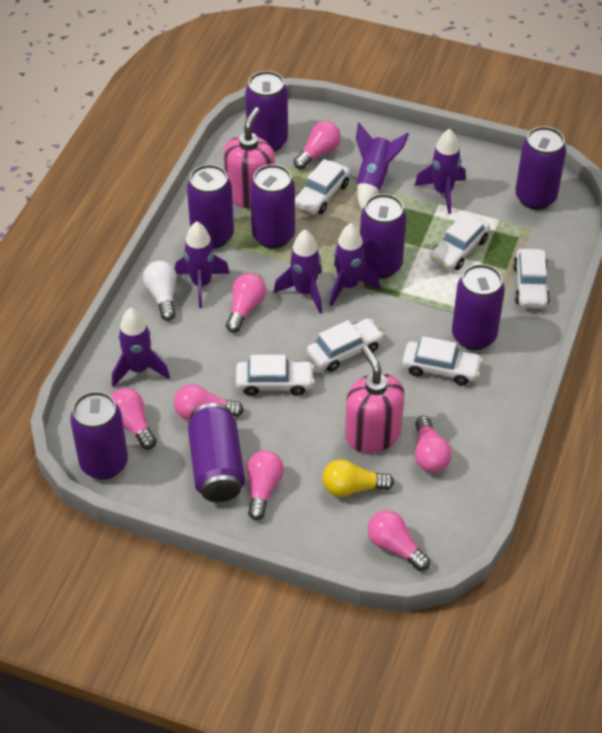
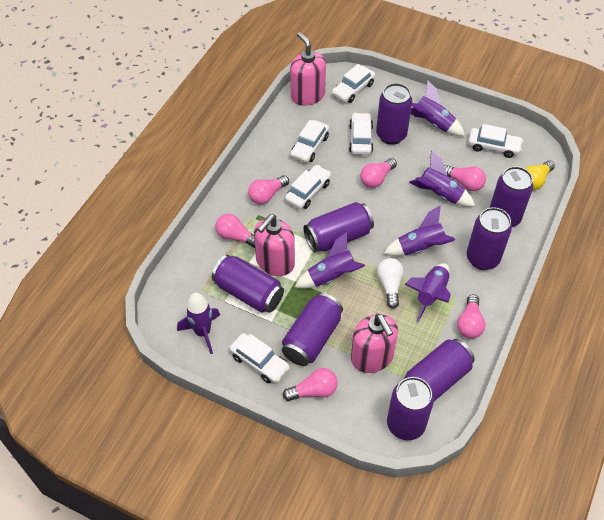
pink light bulb: 7 -> 6
pink soap dispenser: 2 -> 3

